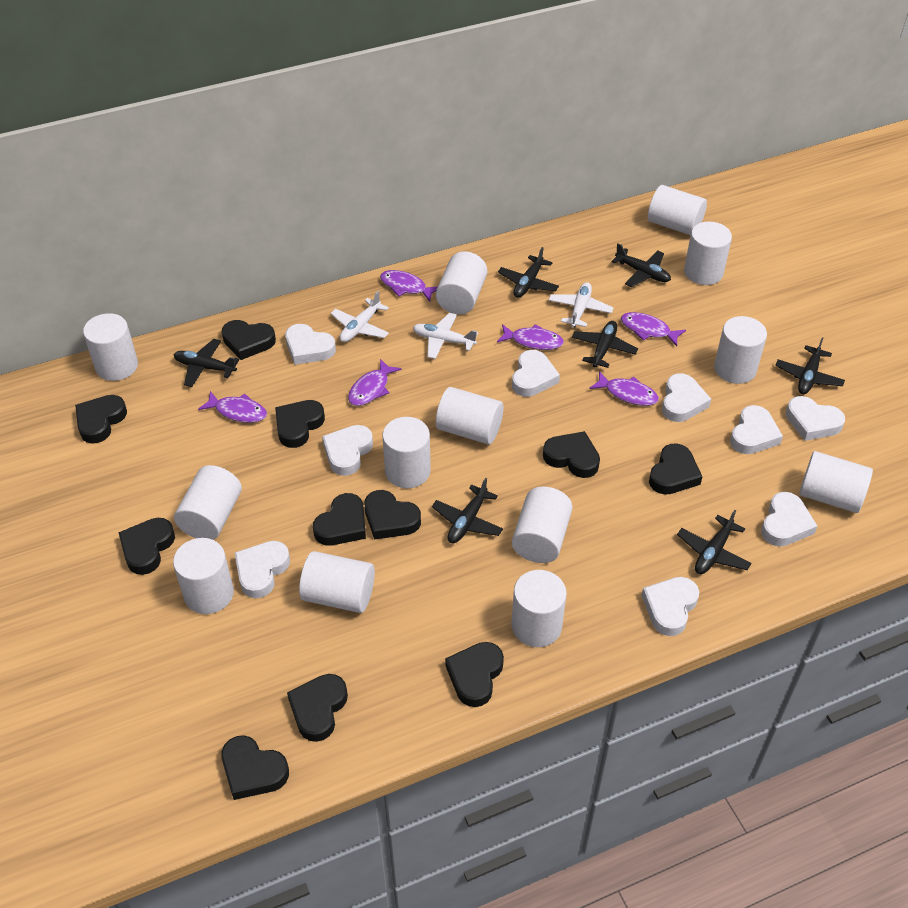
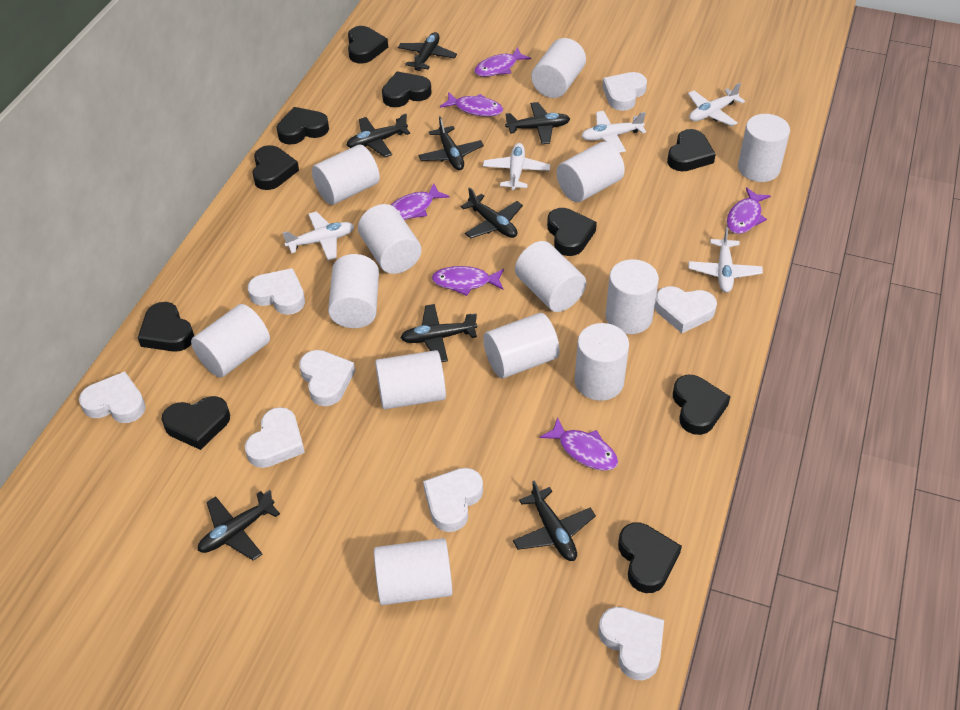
black heart: 11 -> 10
black plane: 7 -> 8
white heart: 9 -> 8
white plane: 3 -> 5

